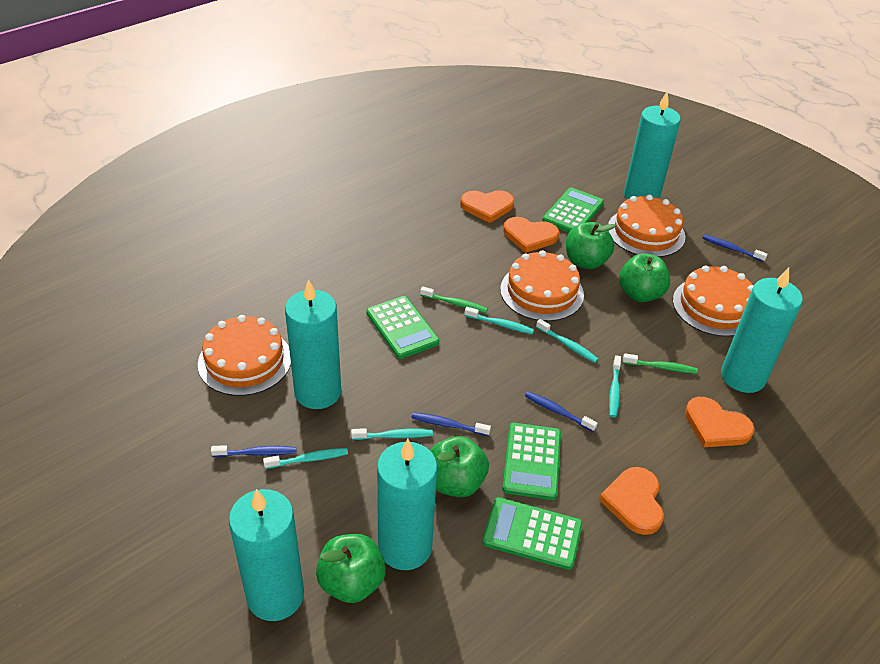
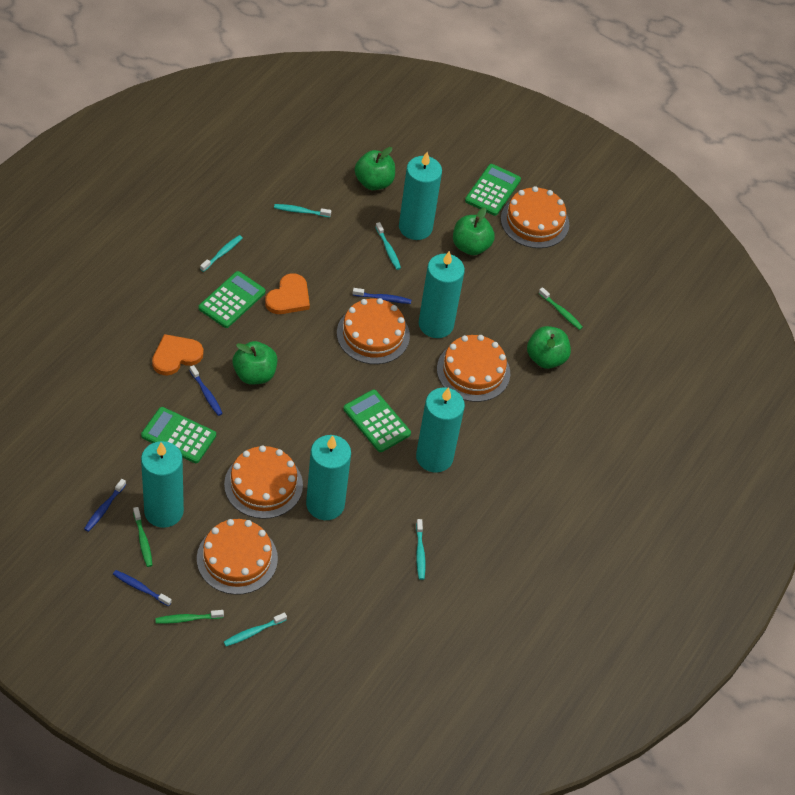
green toothbrush: 2 -> 3
orange cake: 4 -> 5
orange heart: 4 -> 2

